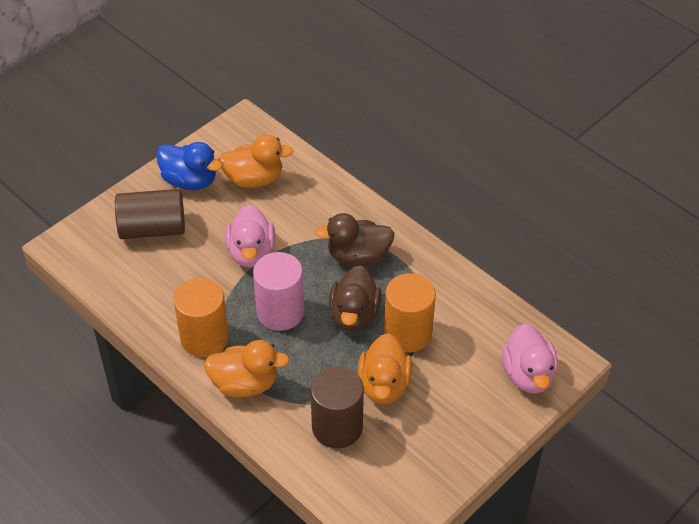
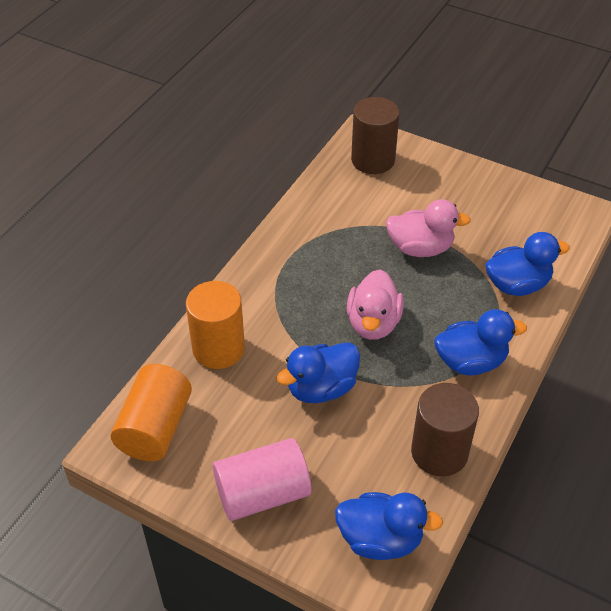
blue duck: 1 -> 4
brown duck: 2 -> 0
orange duck: 3 -> 0

